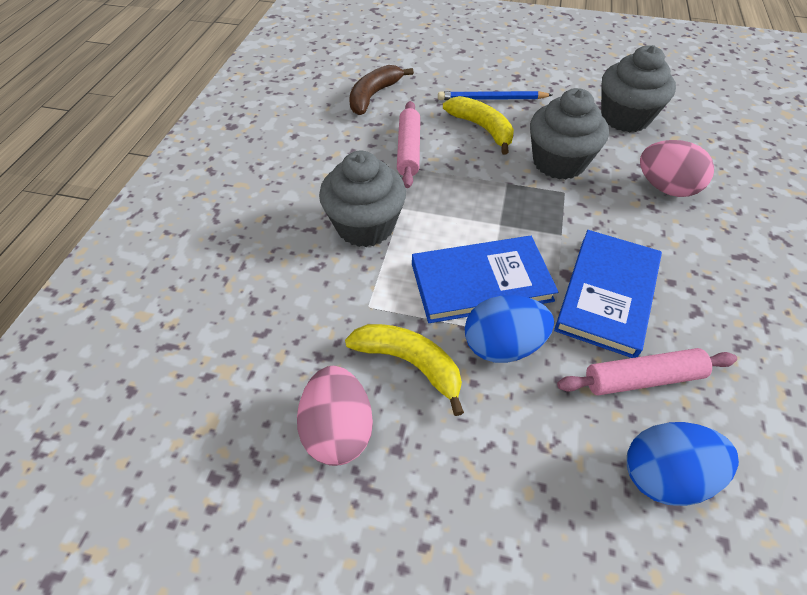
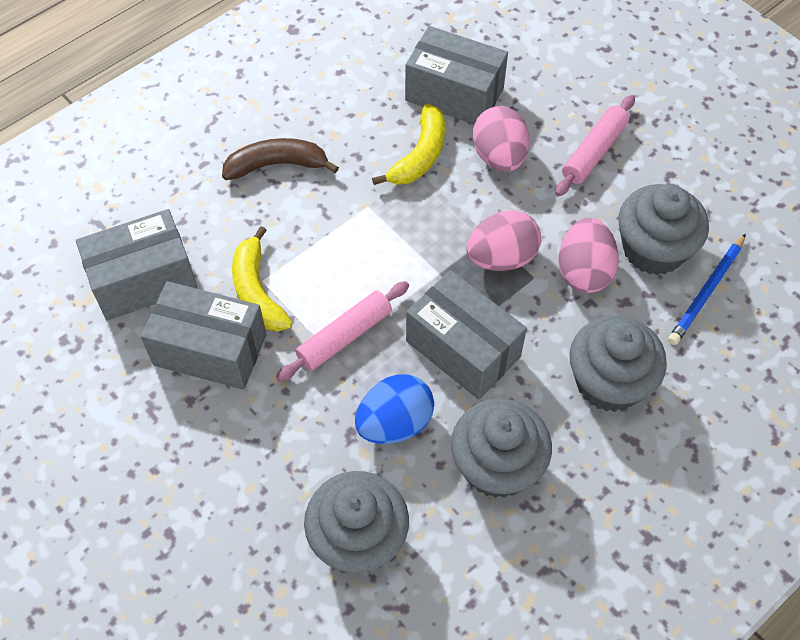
blue book: 2 -> 0
blue egg: 2 -> 1
grey box: 0 -> 4
grey cupcake: 3 -> 4
pink egg: 2 -> 3

